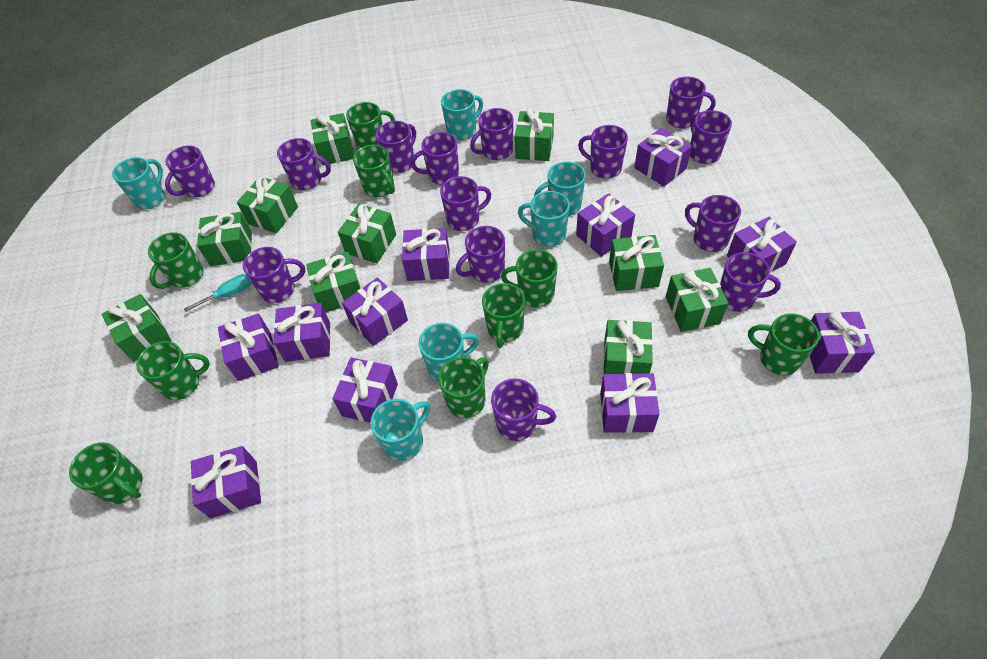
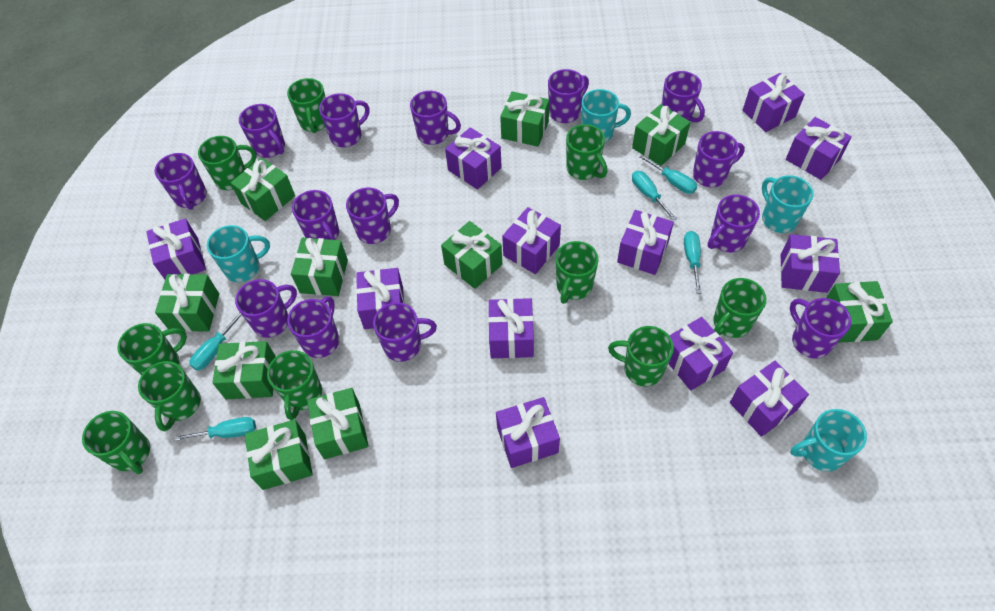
green mug: 9 -> 10
purple gift: 11 -> 12
turquoise mug: 6 -> 4
turquoise screwdriver: 1 -> 5

